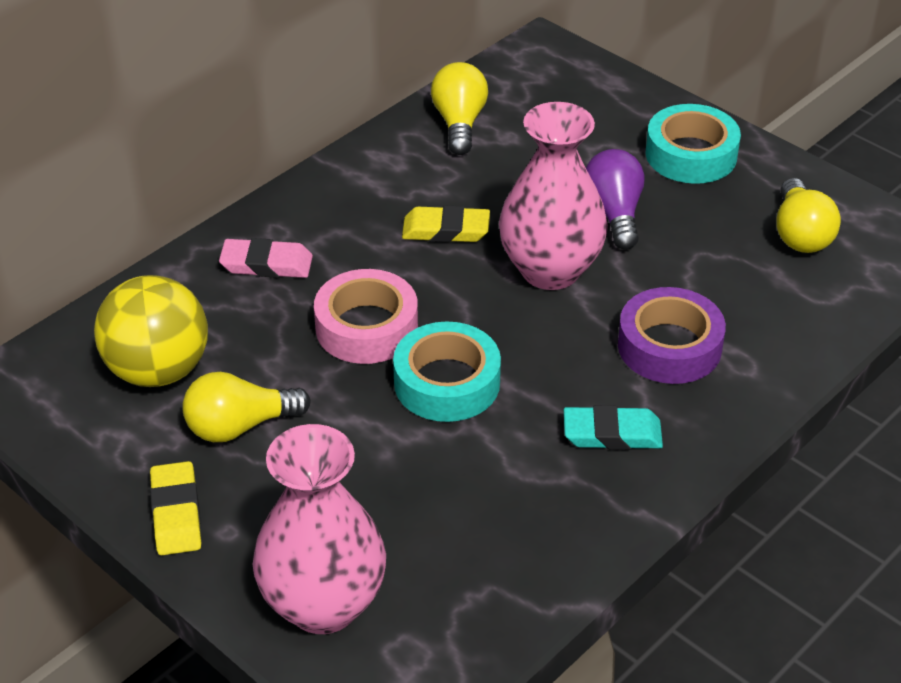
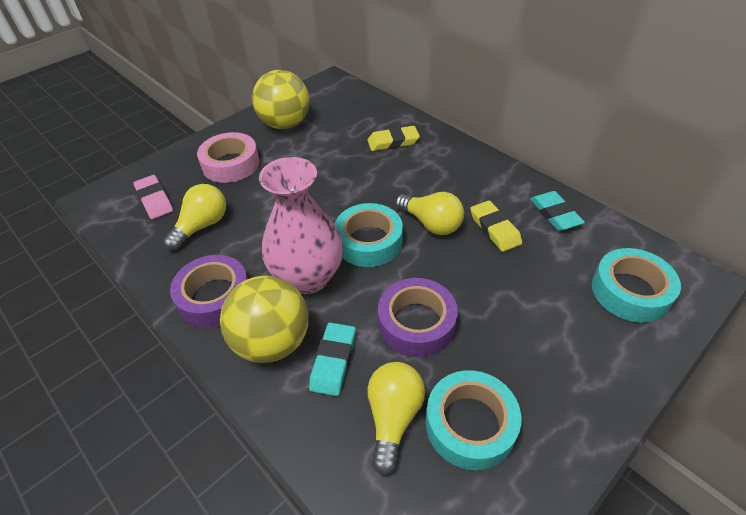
pink vase: 2 -> 1
purple light bulb: 1 -> 0
purple tape: 1 -> 2
turquoise eraser: 1 -> 2
turquoise tape: 2 -> 3
yellow ball: 1 -> 2

